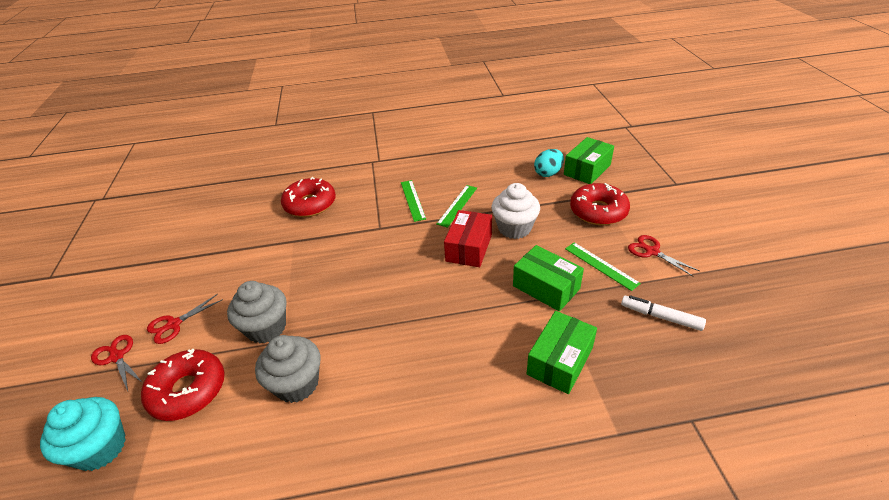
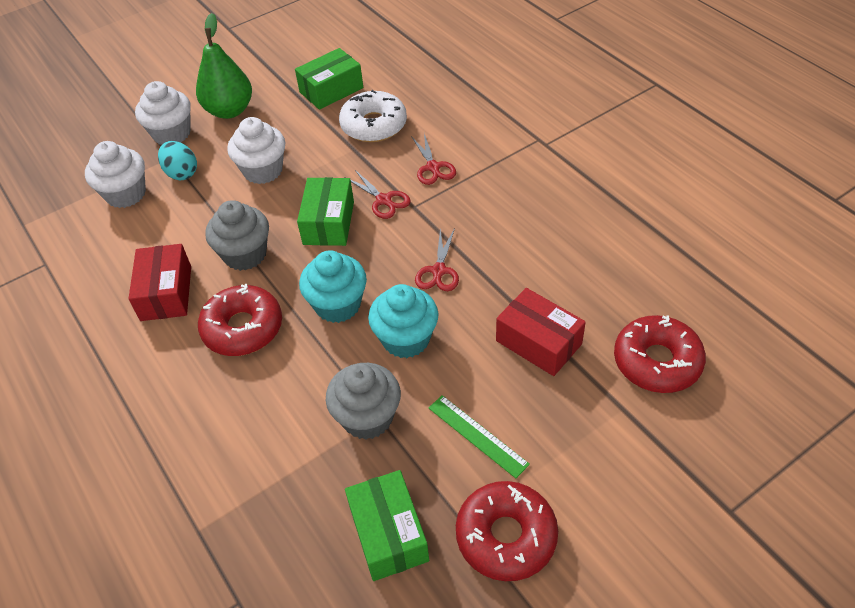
green pear: 0 -> 1
green ruler: 3 -> 1
red box: 1 -> 2
turquoise cupcake: 1 -> 2
white cupcake: 1 -> 3
white donut: 0 -> 1
white marker: 1 -> 0

